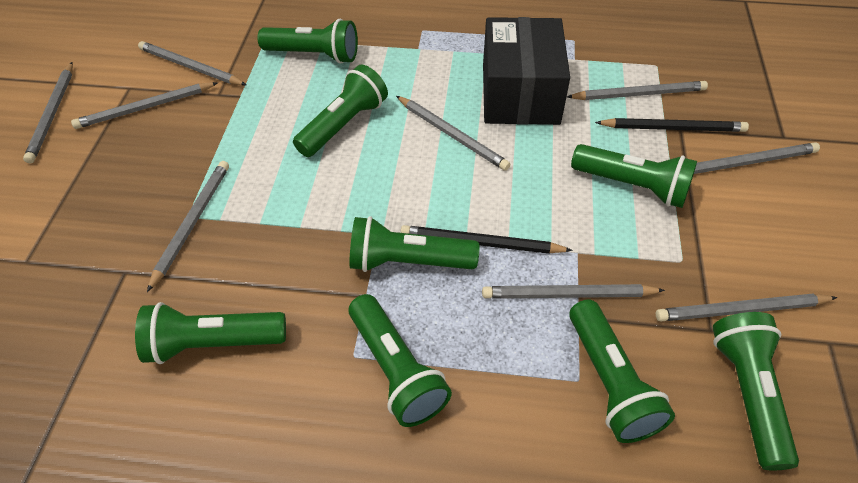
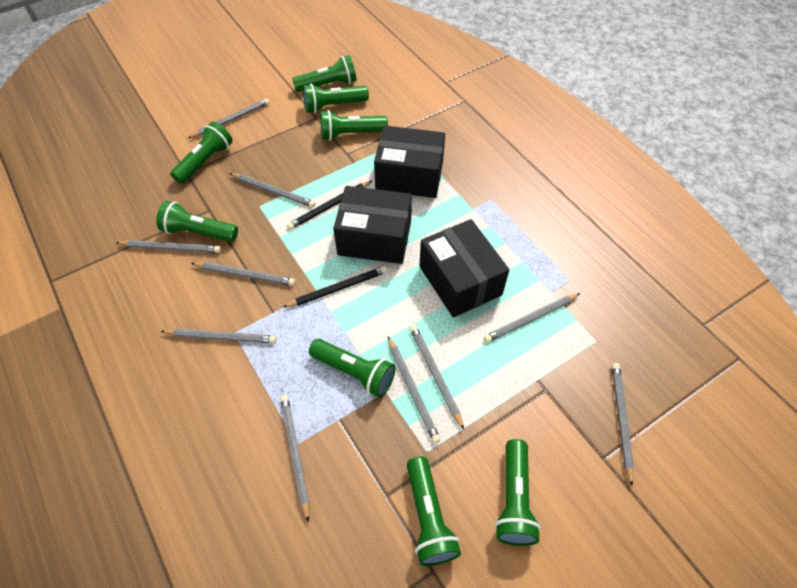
black box: 1 -> 3
grey pencil: 9 -> 10

